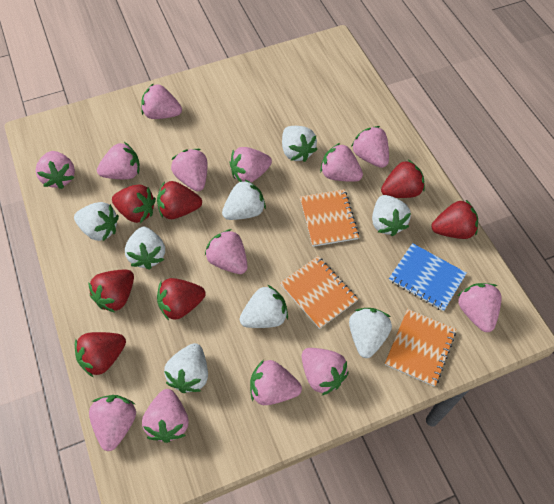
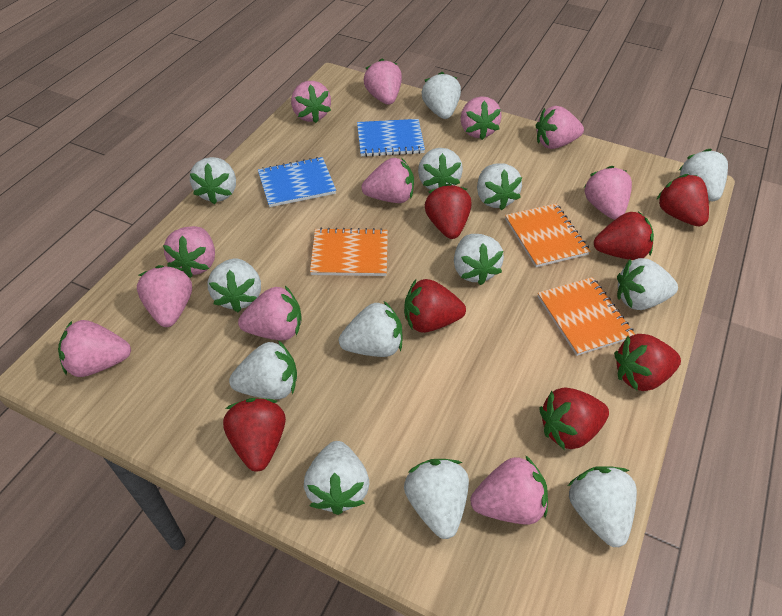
blue notebook: 1 -> 2
pink strawberry: 13 -> 11
white strawberry: 8 -> 13

